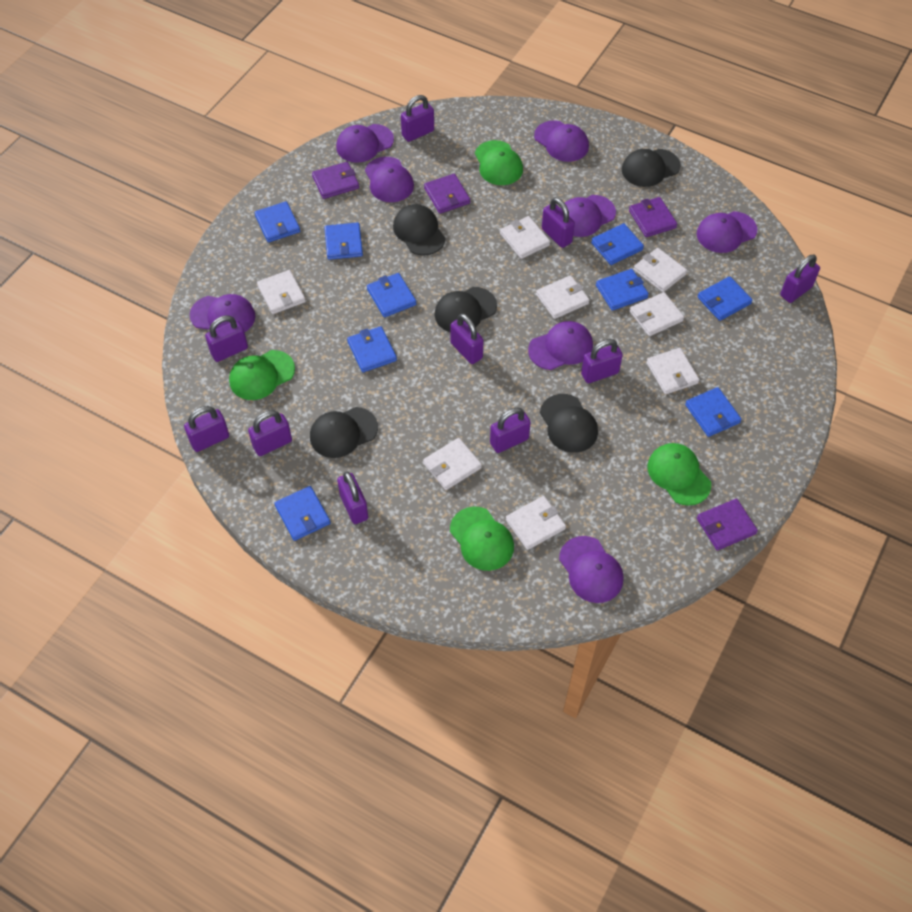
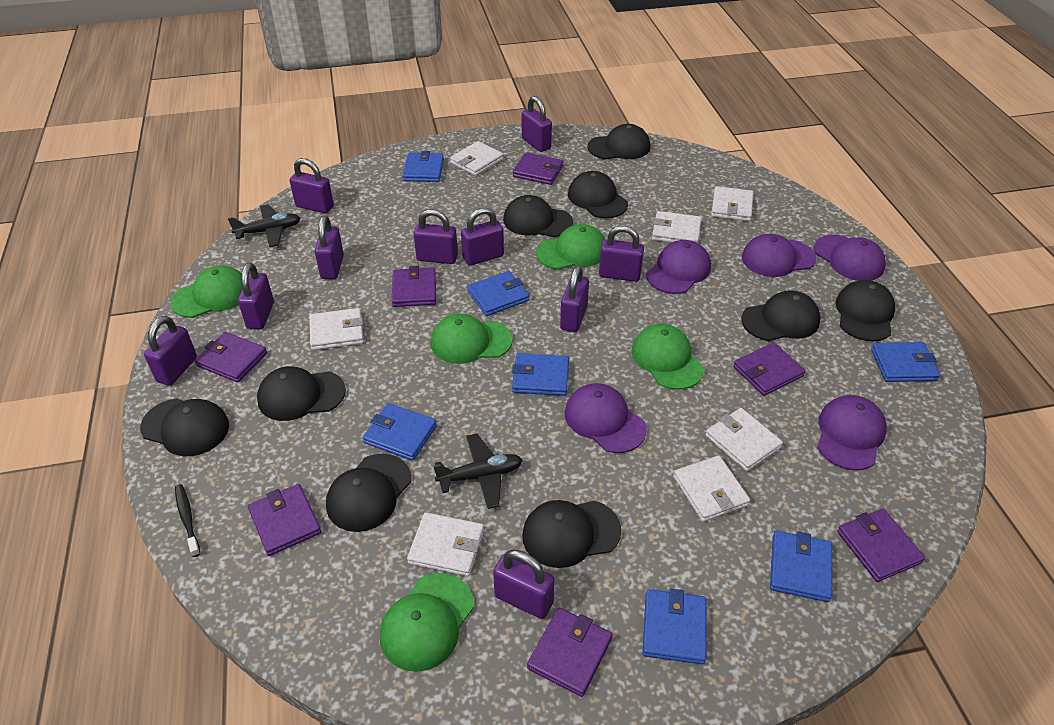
black cap: 5 -> 9
black plane: 0 -> 2
black toothbrush: 0 -> 1
blue wallet: 9 -> 7
green cap: 4 -> 5
purple cap: 8 -> 5
purple wallet: 4 -> 7
white wallet: 8 -> 7

